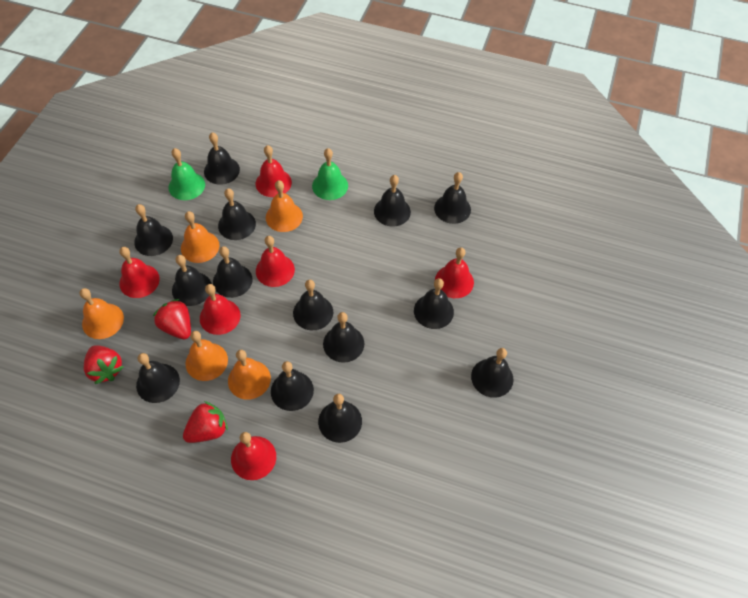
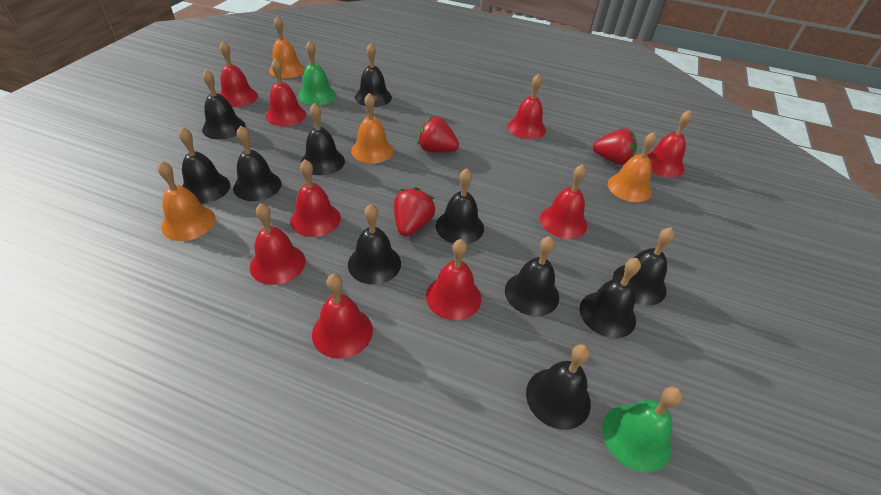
black bell: 14 -> 11
orange bell: 5 -> 4
red bell: 6 -> 9

